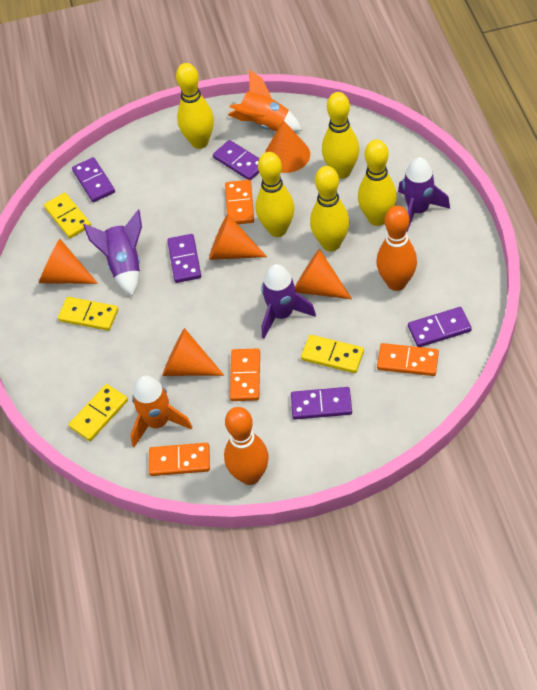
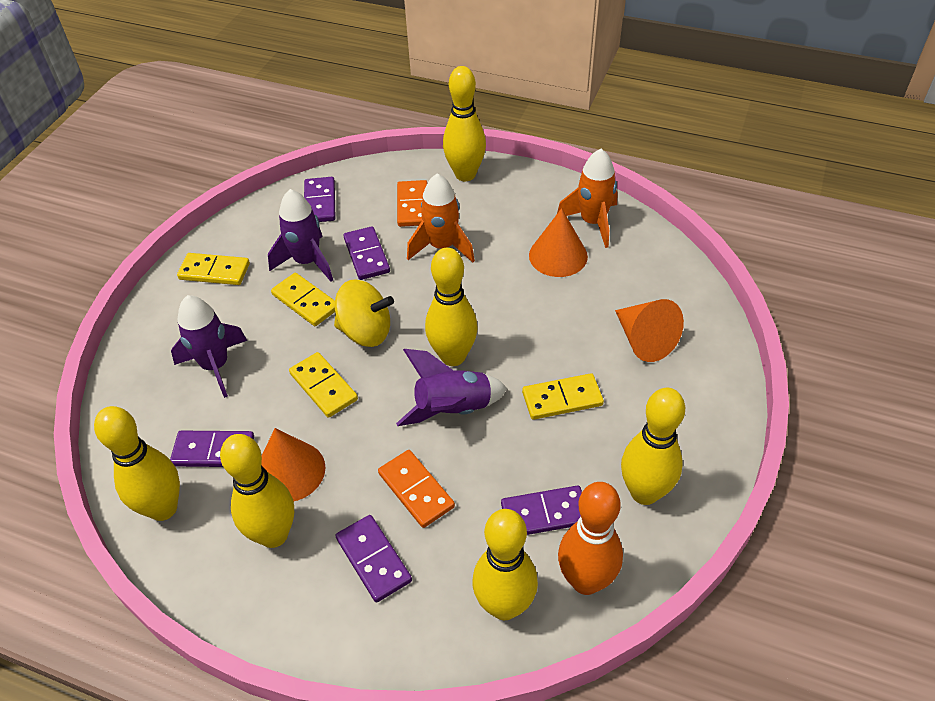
orange bowling pin: 2 -> 1
orange cone: 5 -> 3
orange domino: 4 -> 2
yellow bowling pin: 5 -> 6
yellow spinning top: 0 -> 1

